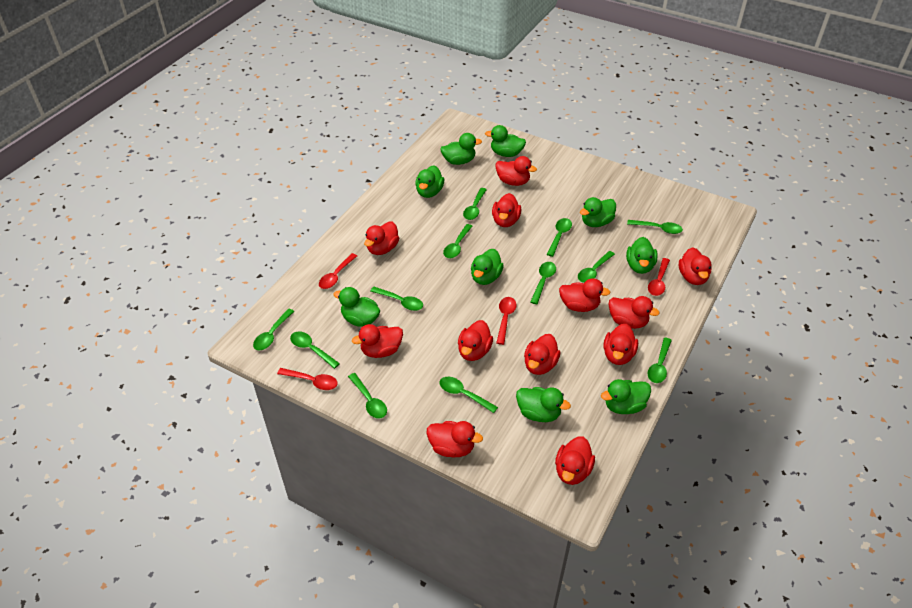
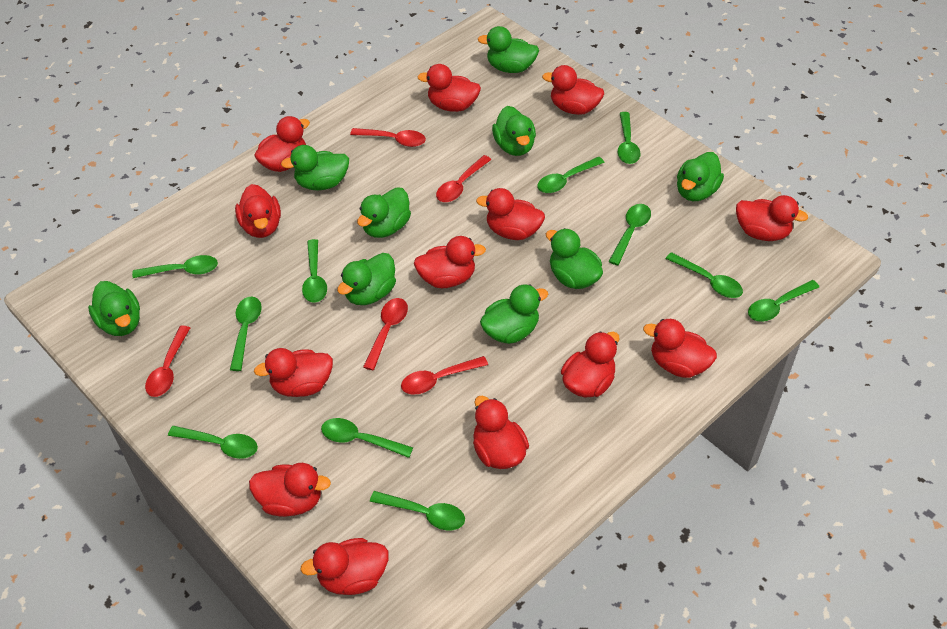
green spoon: 12 -> 11
red duck: 12 -> 13
red spoon: 4 -> 5

